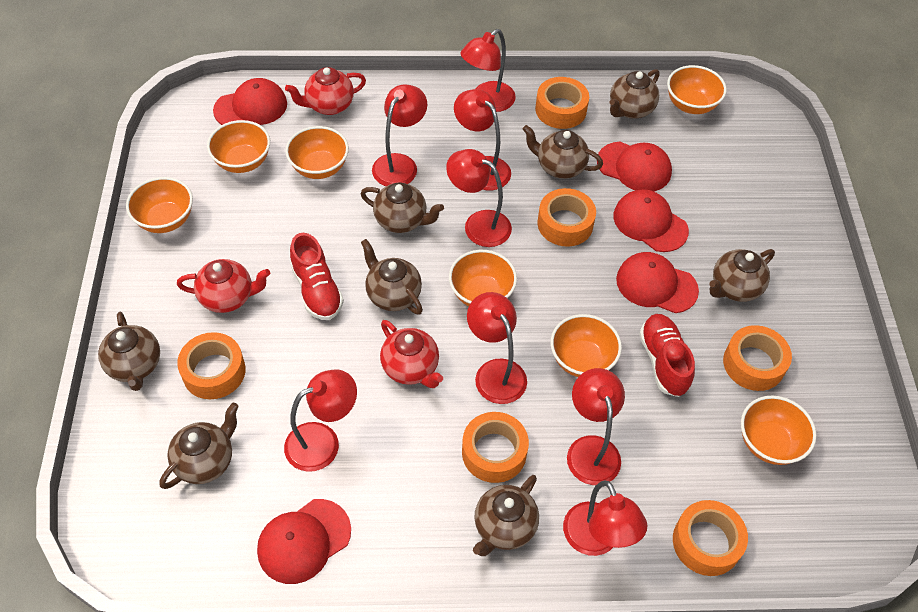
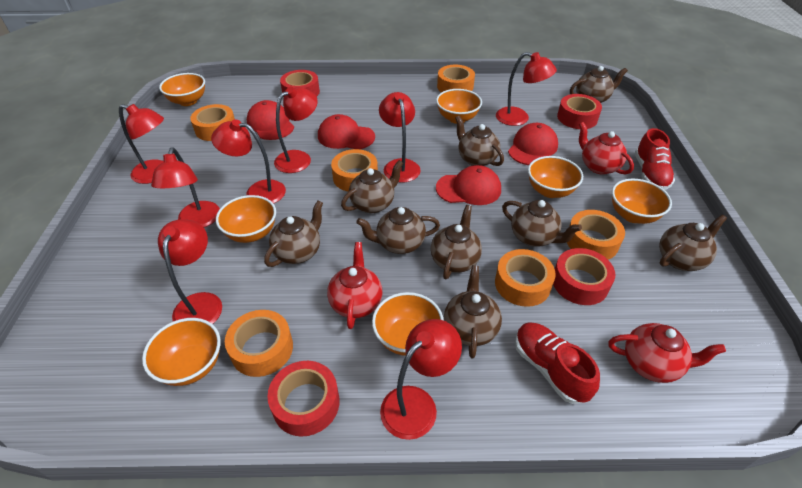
brown teapot: 8 -> 9
red cap: 5 -> 4
red tape: 0 -> 4

